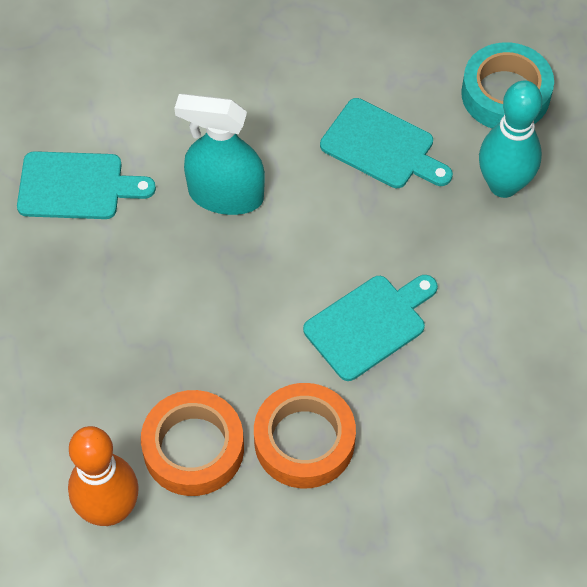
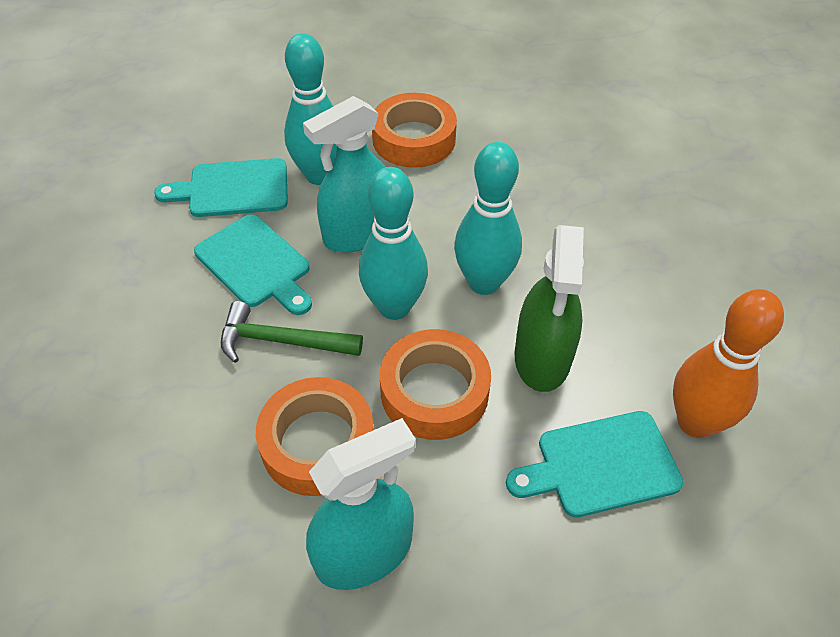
green hammer: 0 -> 1
green spray bottle: 0 -> 1
orange tape: 2 -> 3
turquoise bowling pin: 1 -> 3
turquoise spray bottle: 1 -> 2
turquoise tape: 1 -> 0

